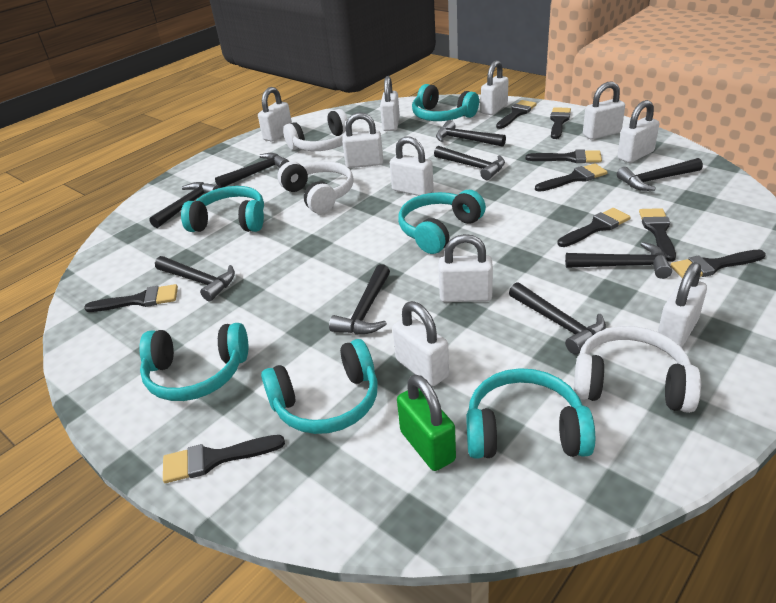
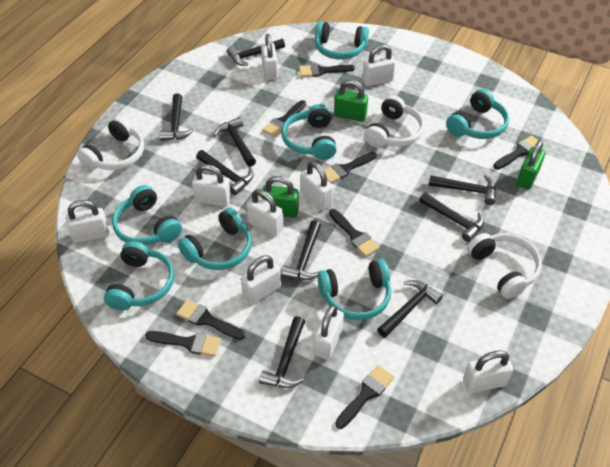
black brush: 9 -> 8
green padlock: 1 -> 3
turquoise headphones: 6 -> 7
white padlock: 10 -> 9

